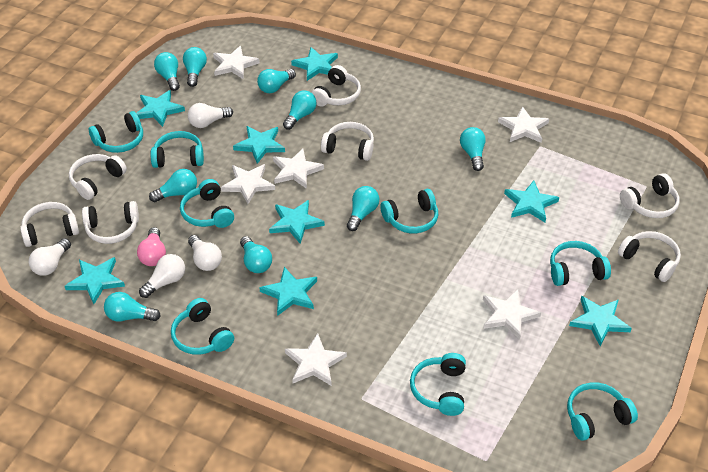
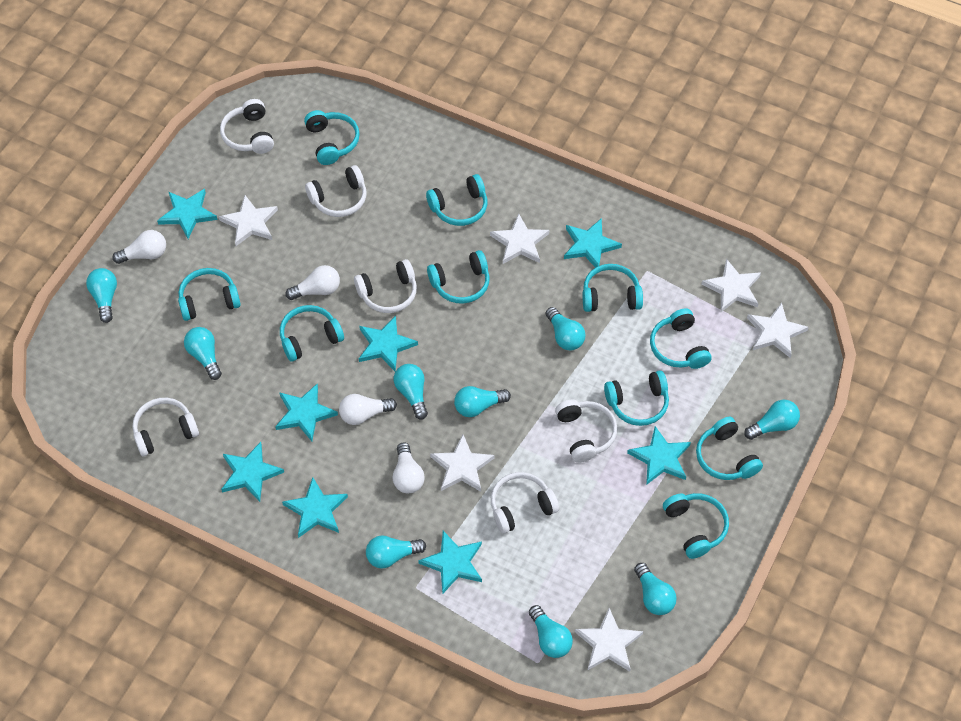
pink light bulb: 1 -> 0
turquoise headphones: 8 -> 10
white headphones: 7 -> 6

